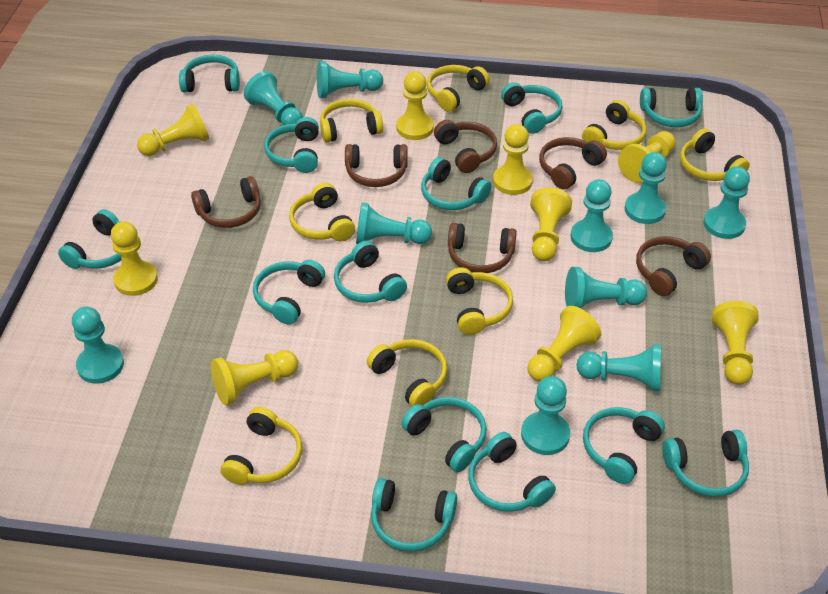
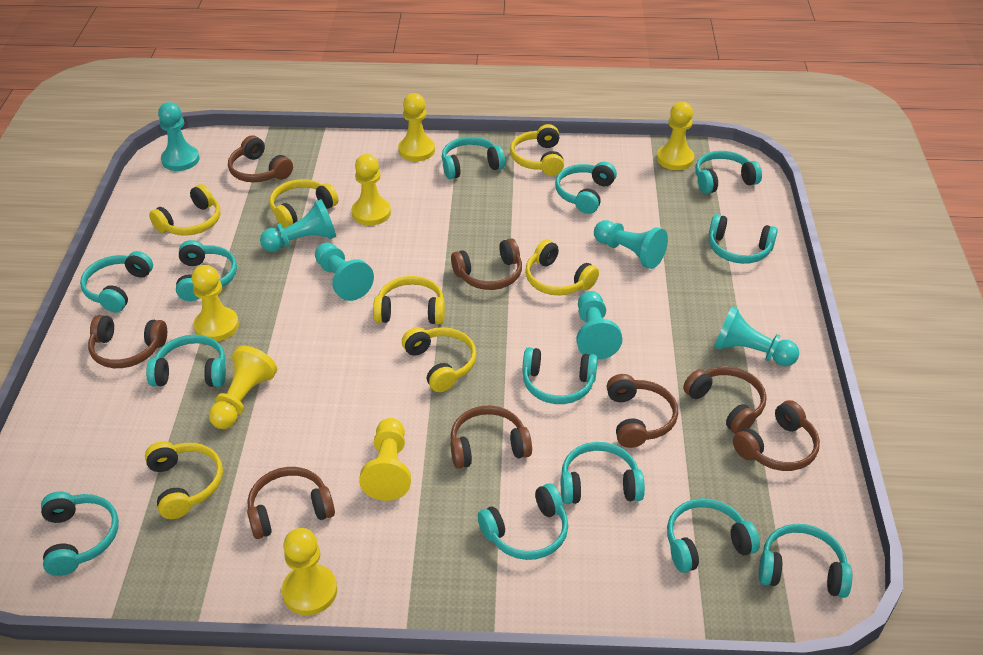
brown headphones: 6 -> 8
turquoise pawn: 10 -> 6
yellow headphones: 8 -> 7
yellow pawn: 9 -> 7

